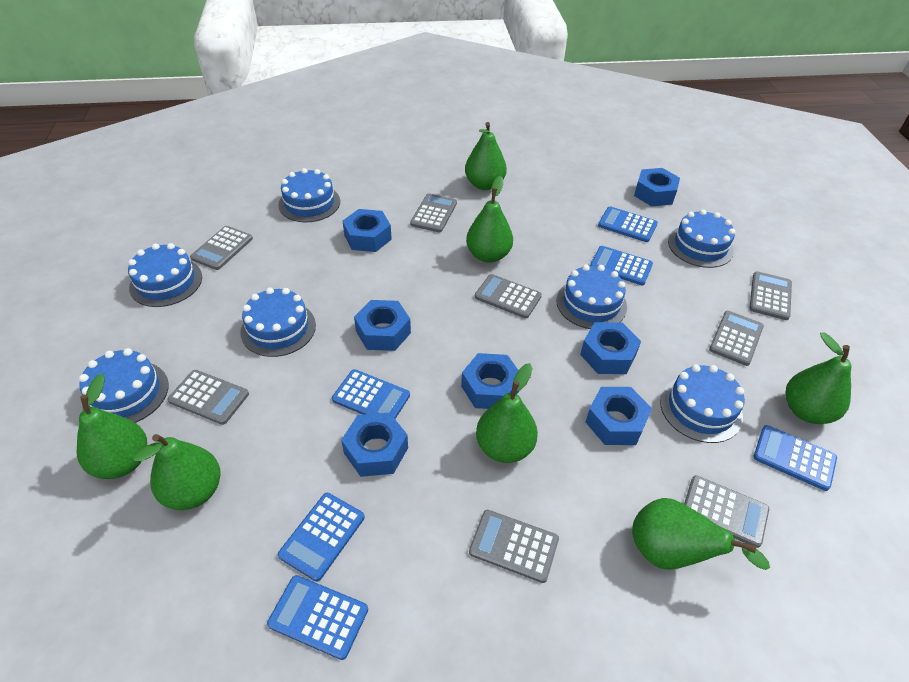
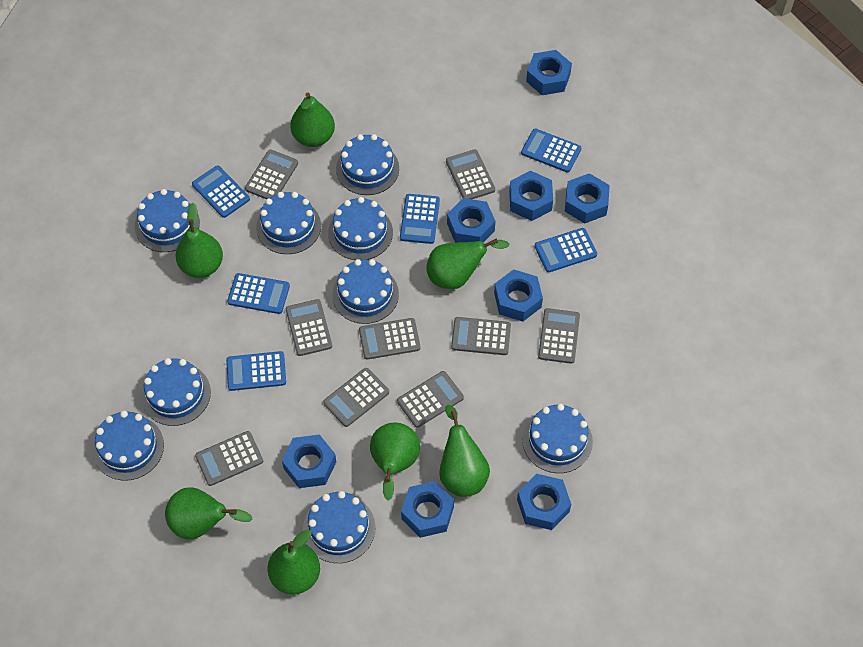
blue cake: 7 -> 9
blue nut: 7 -> 8
grey calculator: 8 -> 9

